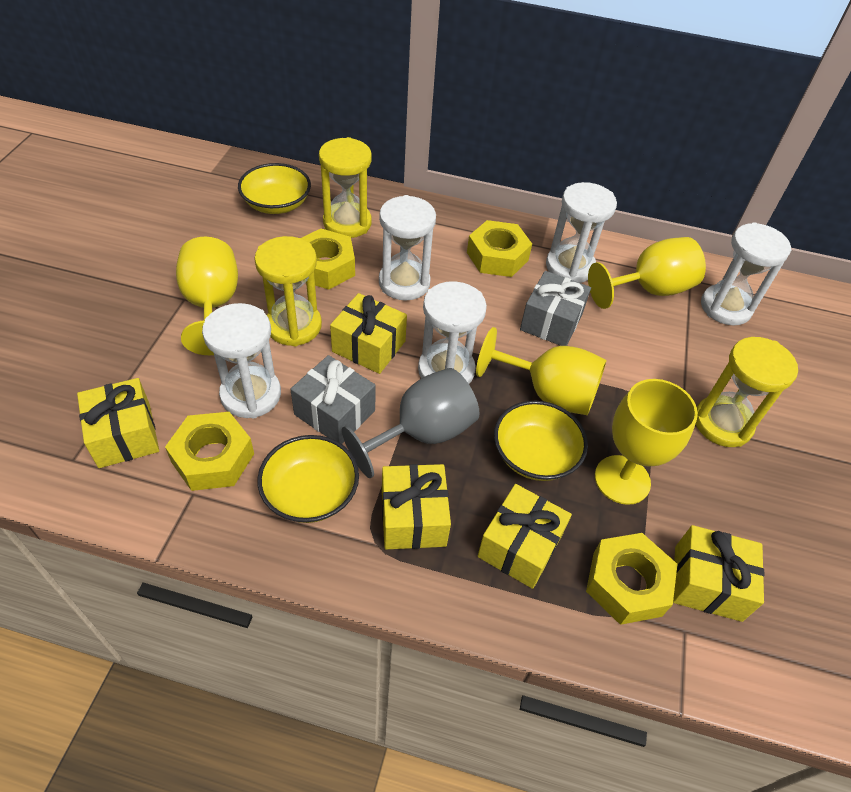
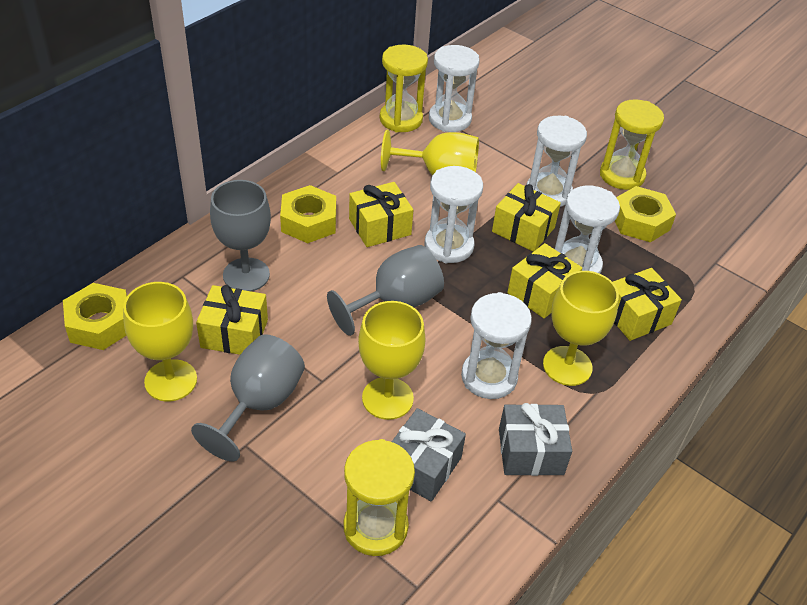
grey goblet: 1 -> 3
yellow bowl: 3 -> 0
yellow nut: 4 -> 3

